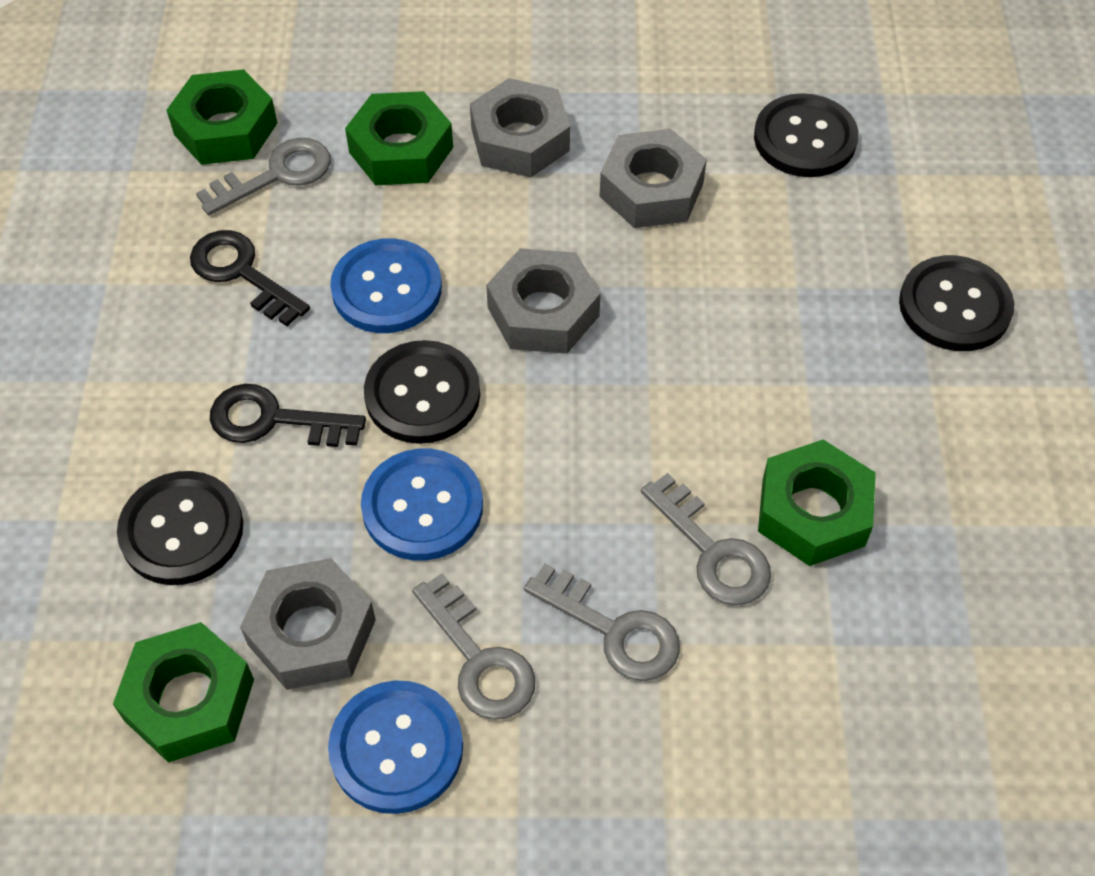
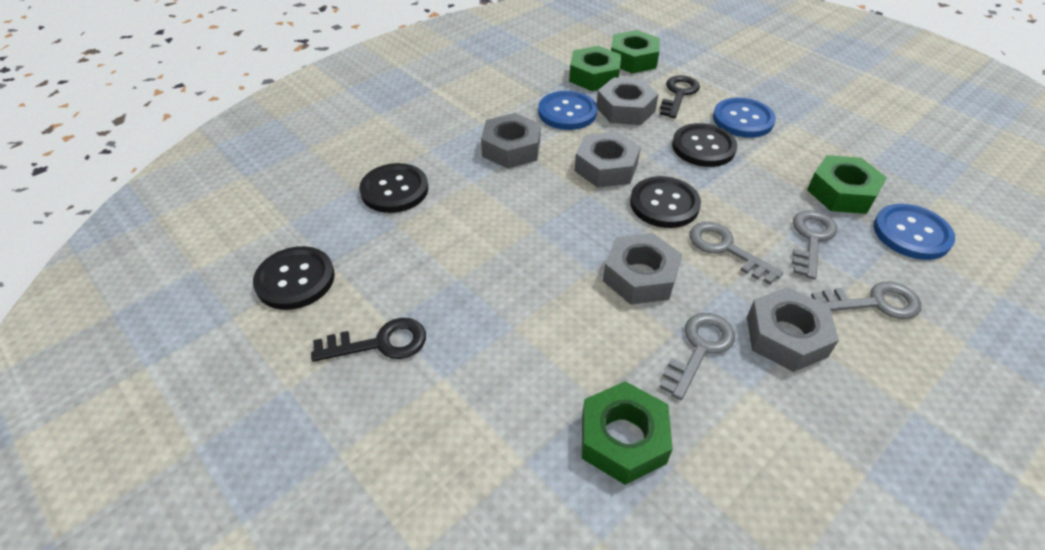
grey nut: 4 -> 5

